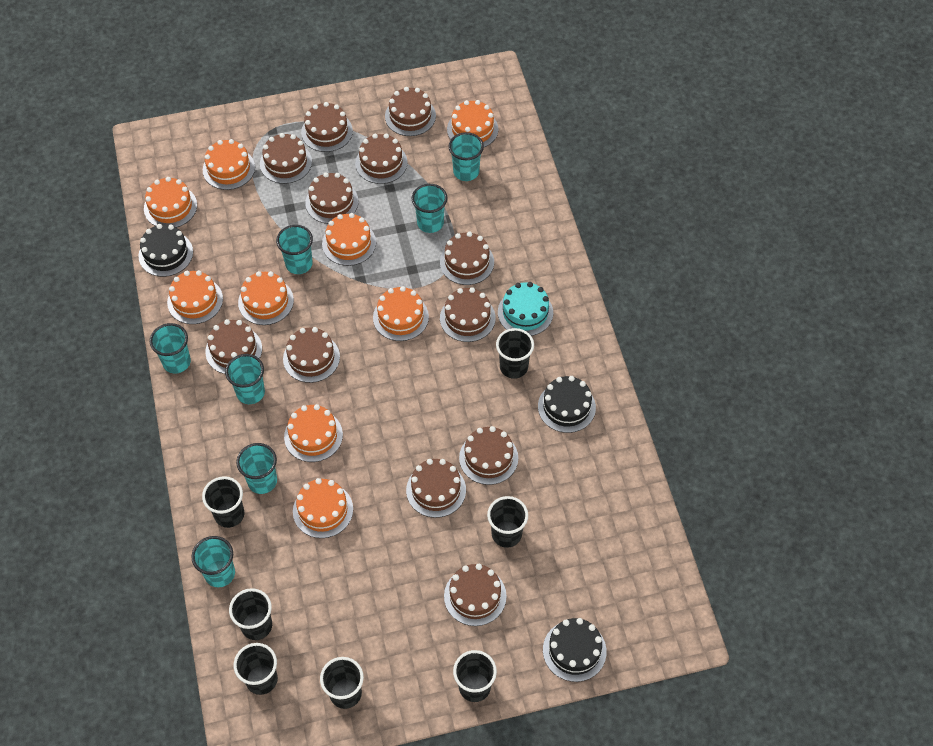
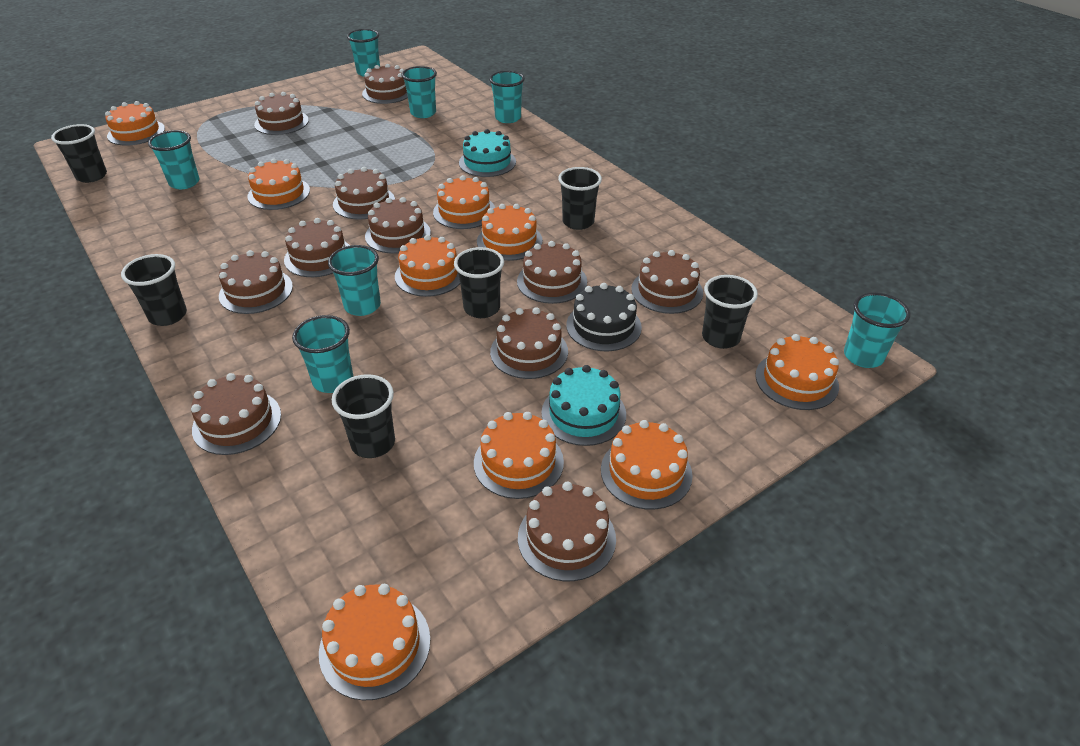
black cake: 3 -> 1
black cup: 7 -> 6
brown cake: 12 -> 11
turquoise cake: 1 -> 2

